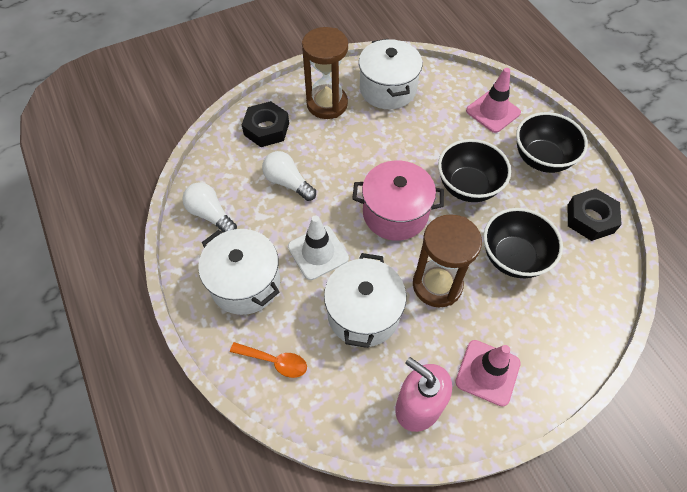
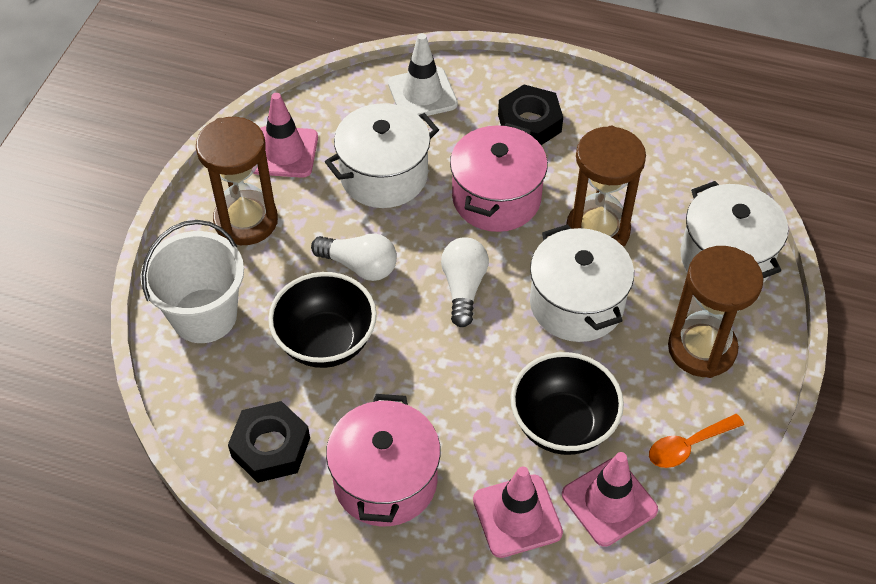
black bowl: 3 -> 2
brown hourglass: 2 -> 3
pink pot: 1 -> 2
pink soap dispenser: 1 -> 0
pink traffic cone: 2 -> 3
white bucket: 0 -> 1

